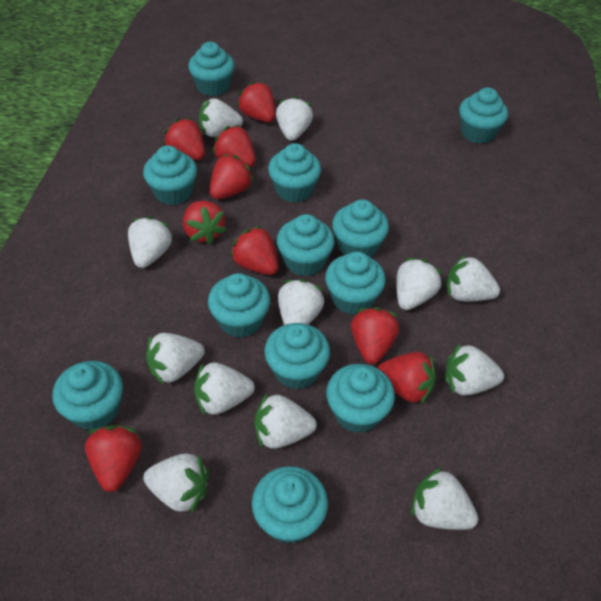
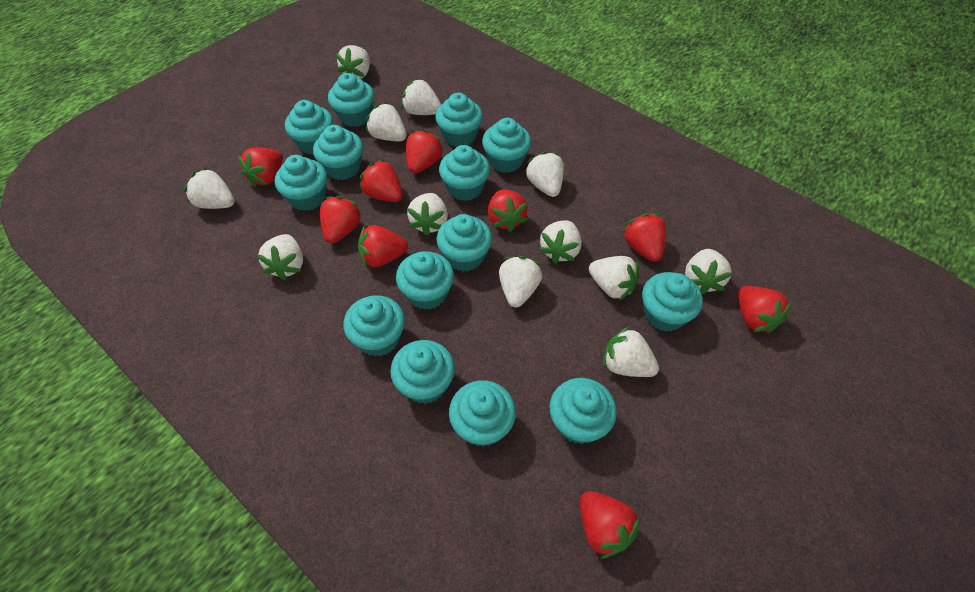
turquoise cupcake: 12 -> 14

